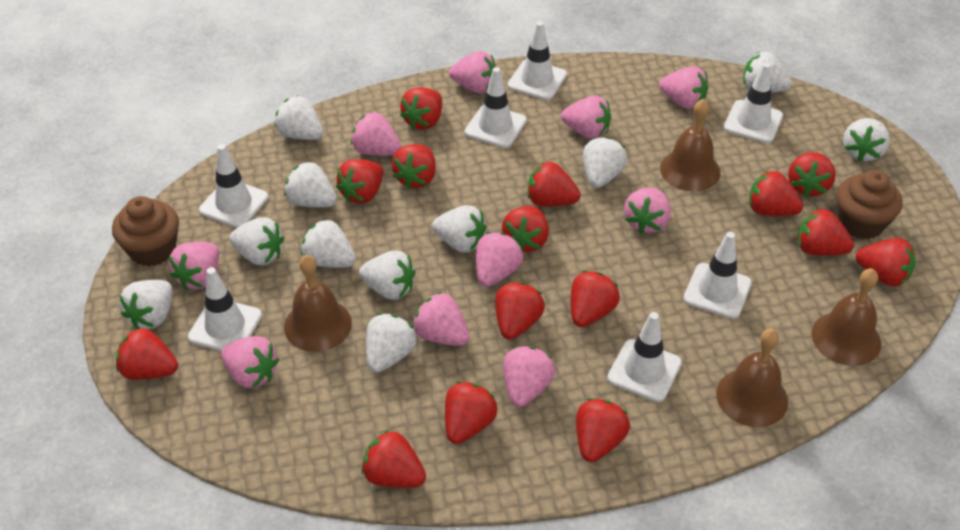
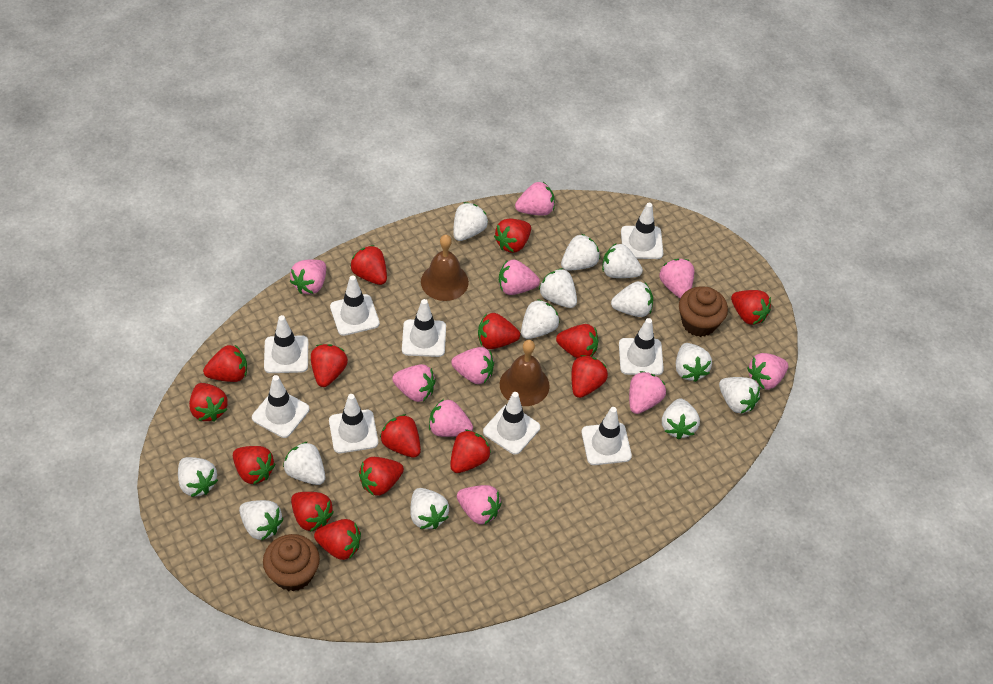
brown bell: 4 -> 2
white strawberry: 11 -> 13
white traffic cone: 7 -> 9

